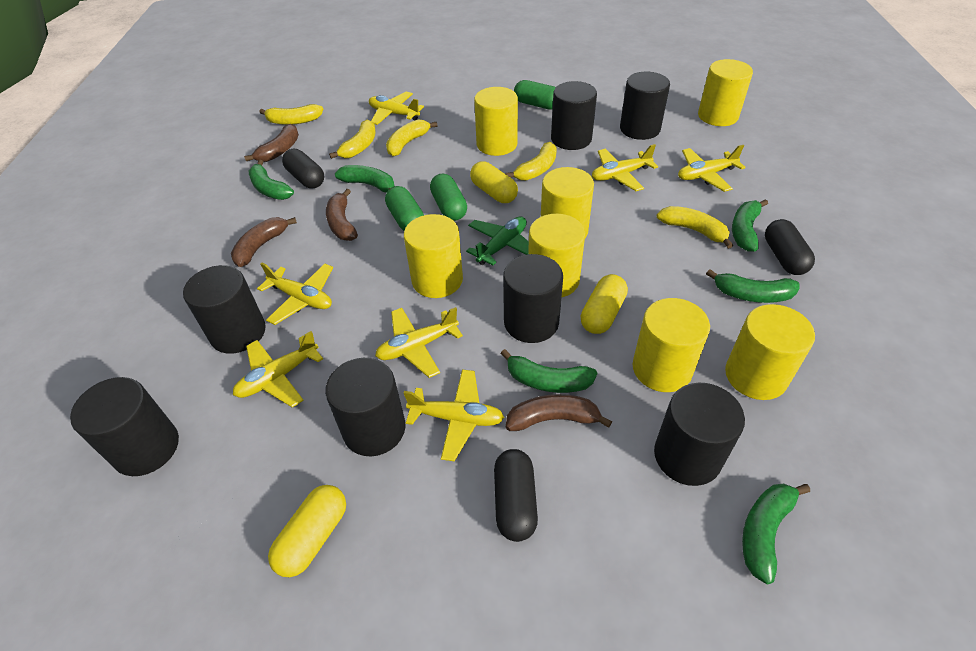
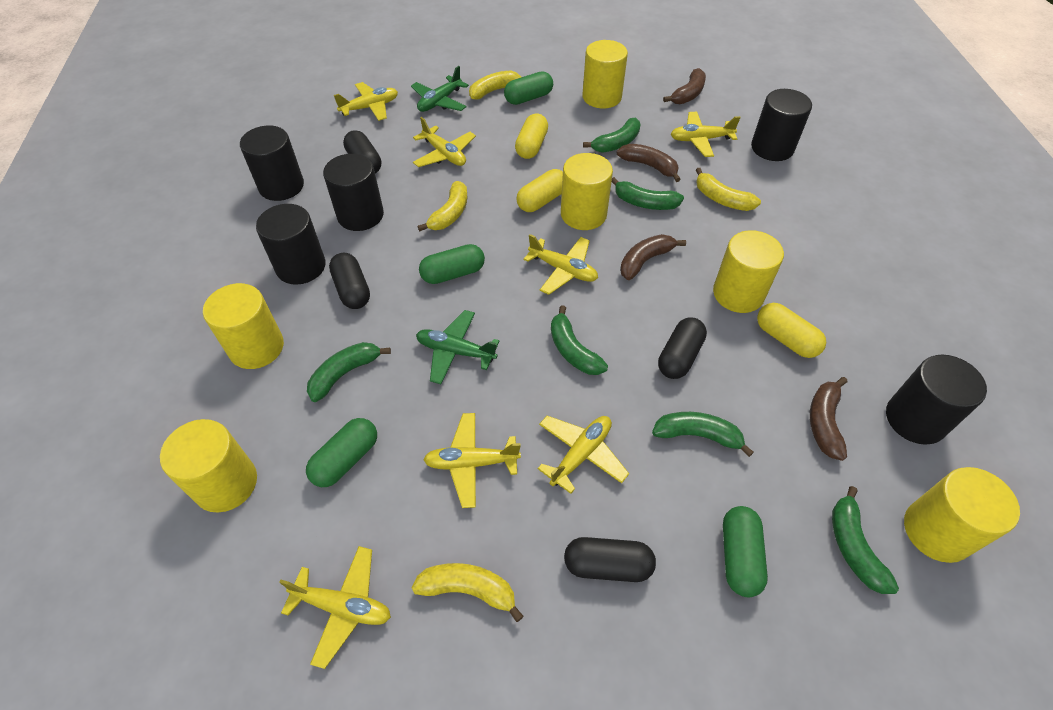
black capsule: 3 -> 4
black cylinder: 7 -> 5
green capsule: 3 -> 4
green plane: 1 -> 2
yellow banana: 5 -> 4
yellow cylinder: 7 -> 6

